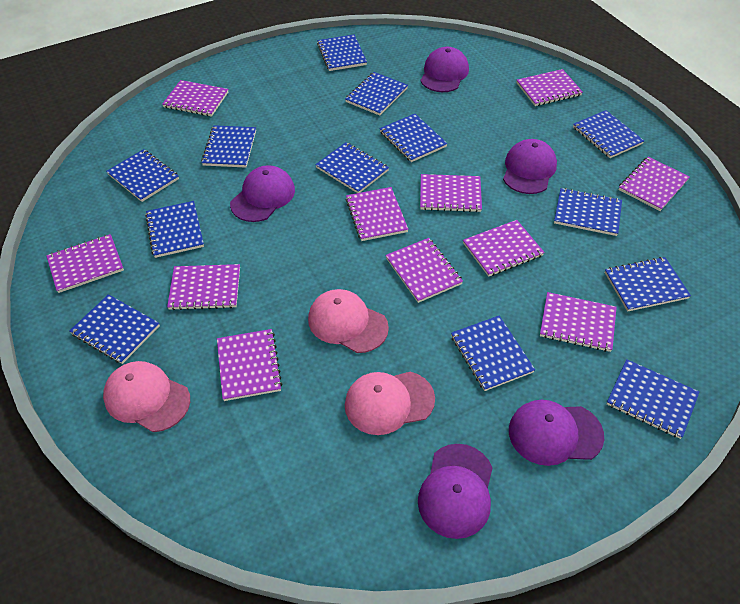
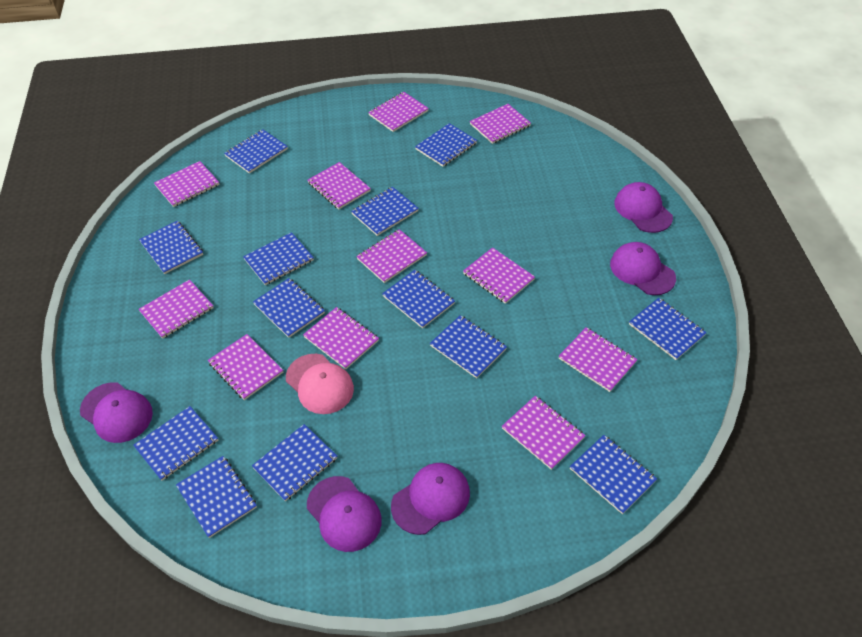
pink cap: 3 -> 1

